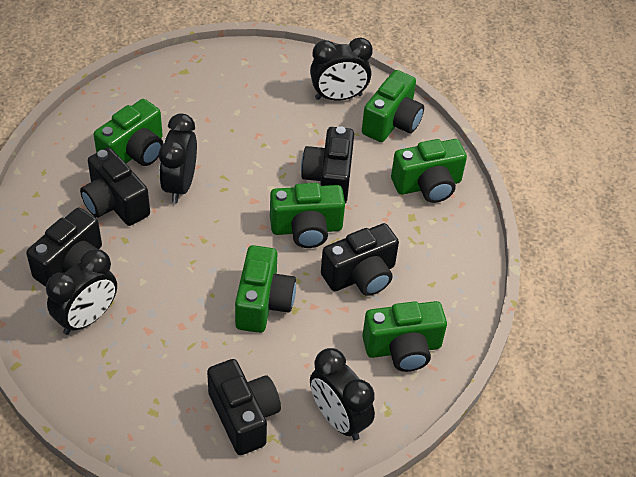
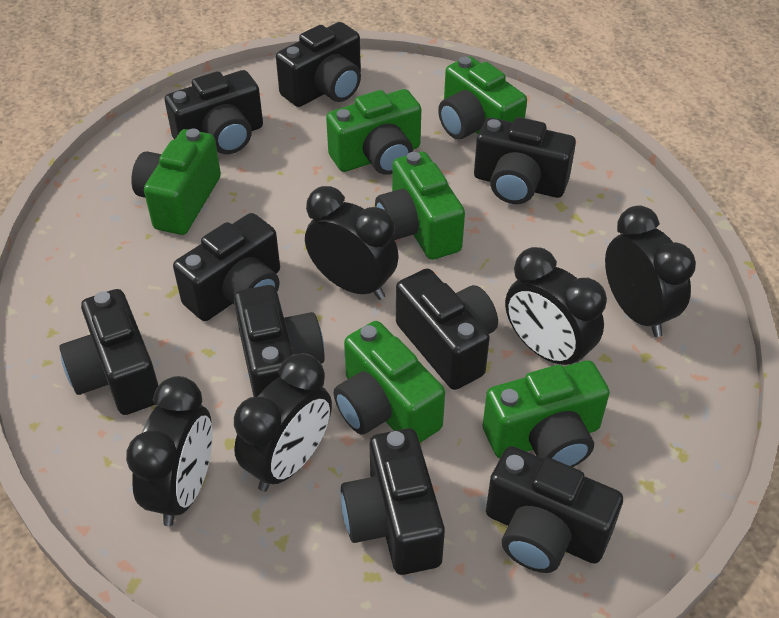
black camera: 5 -> 9
black clock: 4 -> 5

